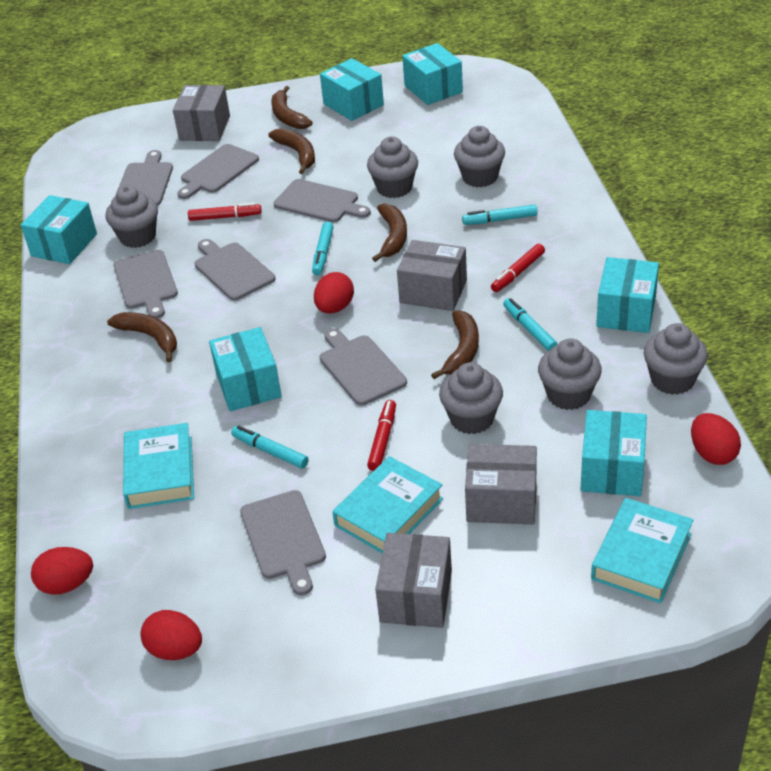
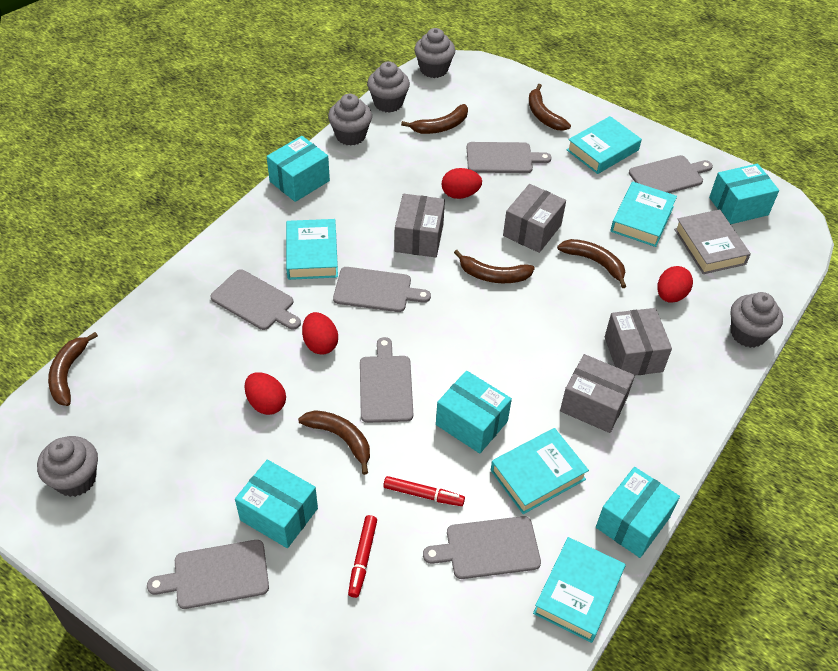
brown banana: 5 -> 6
grey book: 0 -> 1
grey cupcake: 6 -> 5
red marker: 3 -> 2
turquoise book: 3 -> 5
turquoise box: 6 -> 5
turquoise marker: 4 -> 0

